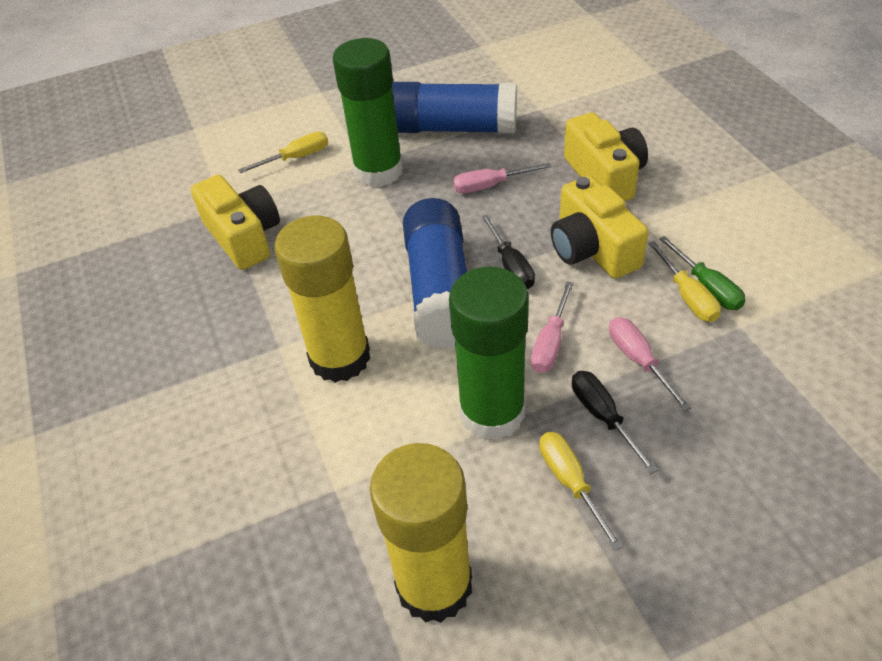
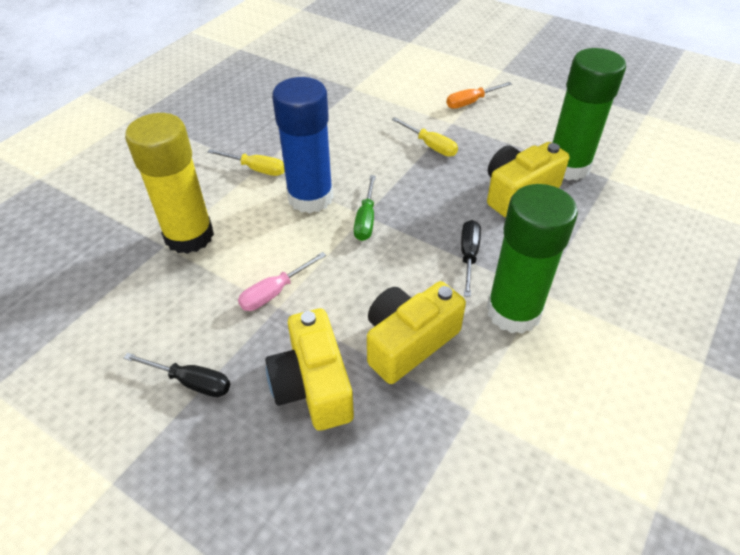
blue glue stick: 2 -> 1
orange screwdriver: 0 -> 1
pink screwdriver: 3 -> 1
yellow glue stick: 2 -> 1
yellow screwdriver: 3 -> 2

